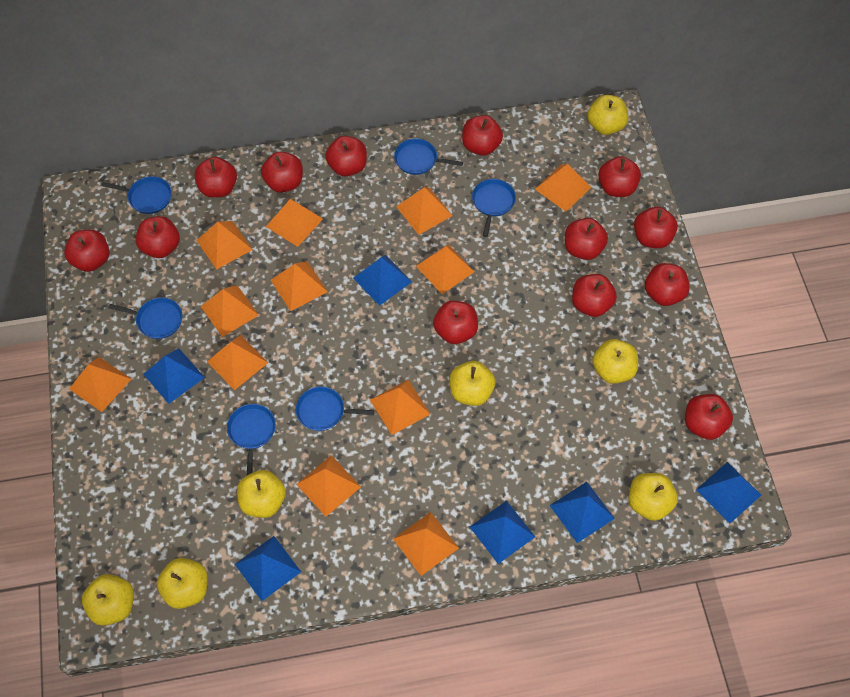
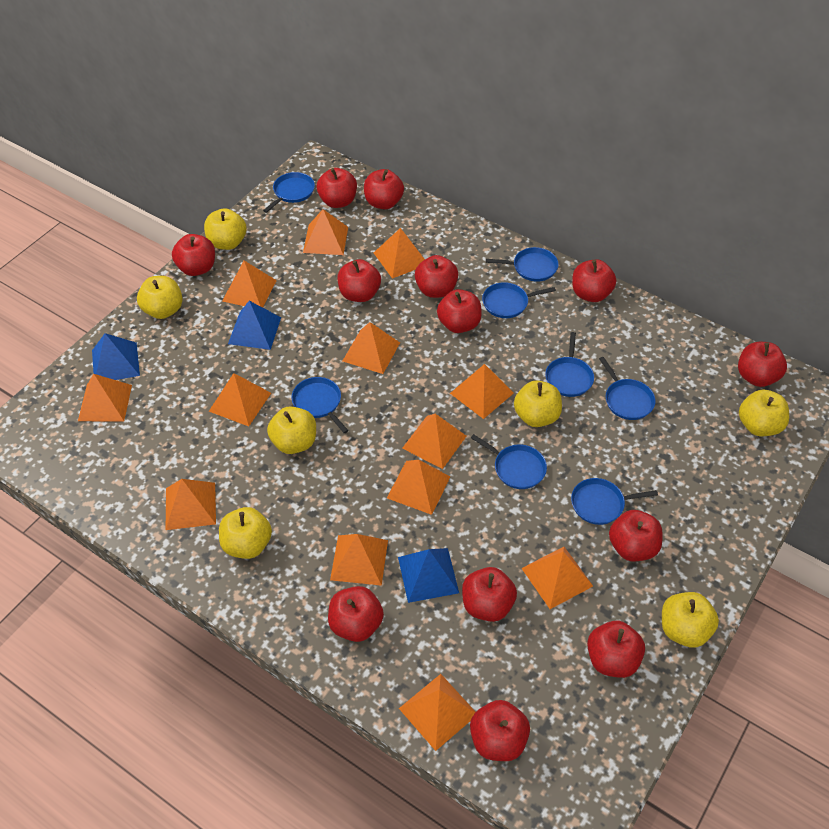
blue pan: 6 -> 8
blue pyramid: 6 -> 3
orange pyramid: 12 -> 13

